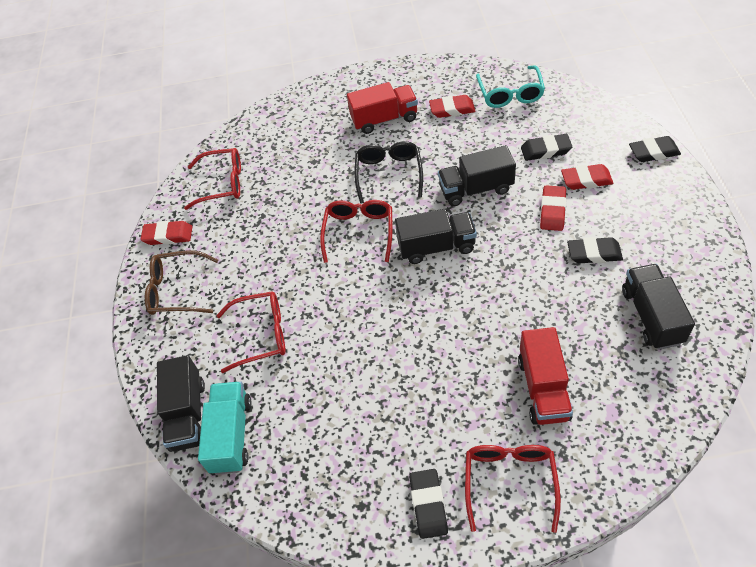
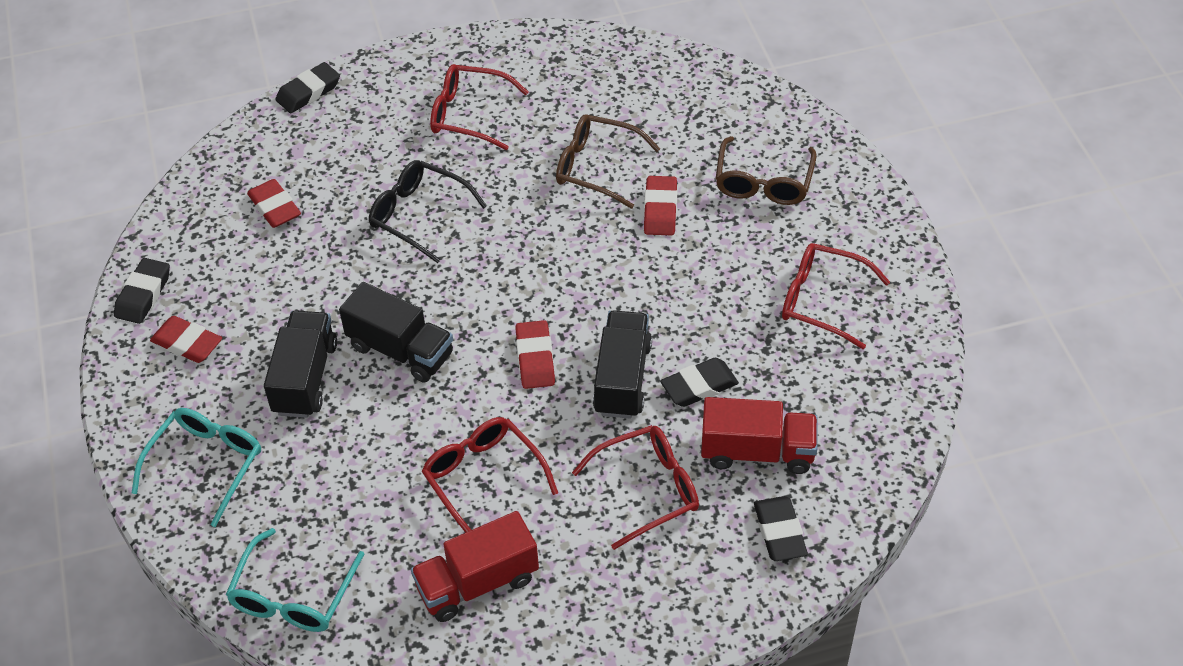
black truck: 4 -> 3
brown glasses: 1 -> 2
turquoise glasses: 1 -> 2
turquoise truck: 1 -> 0

